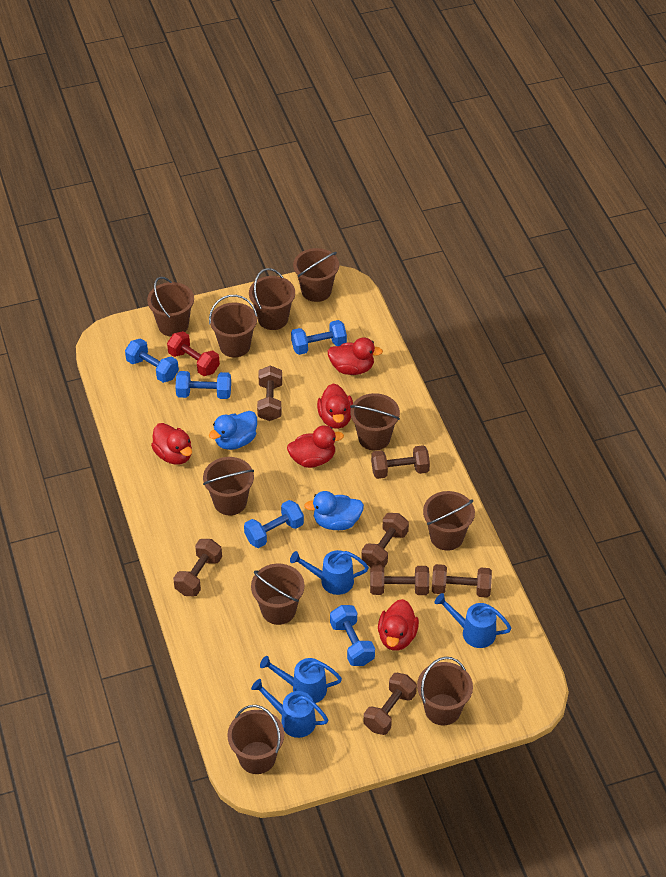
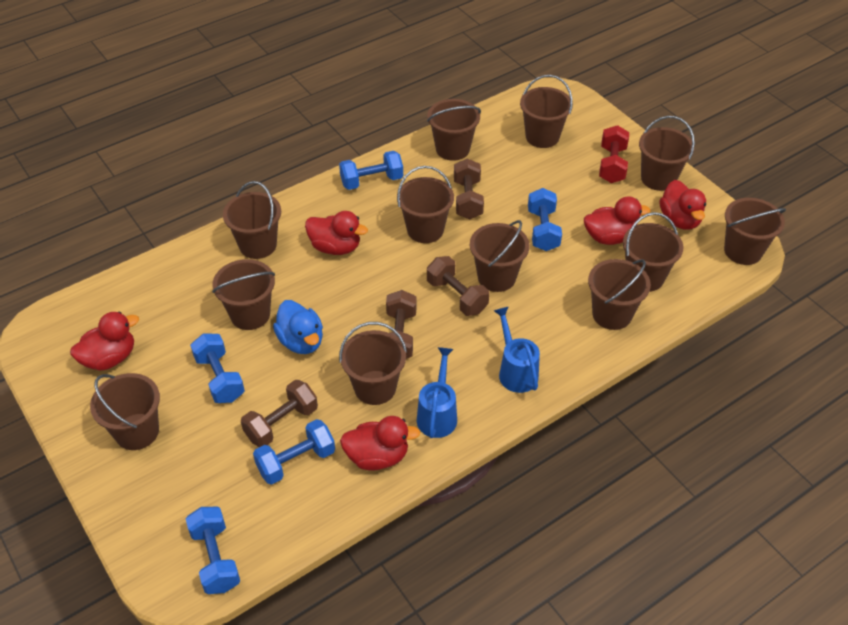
blue duck: 2 -> 1
blue watering can: 4 -> 2
brown bucket: 10 -> 12
brown dumbbell: 7 -> 4

